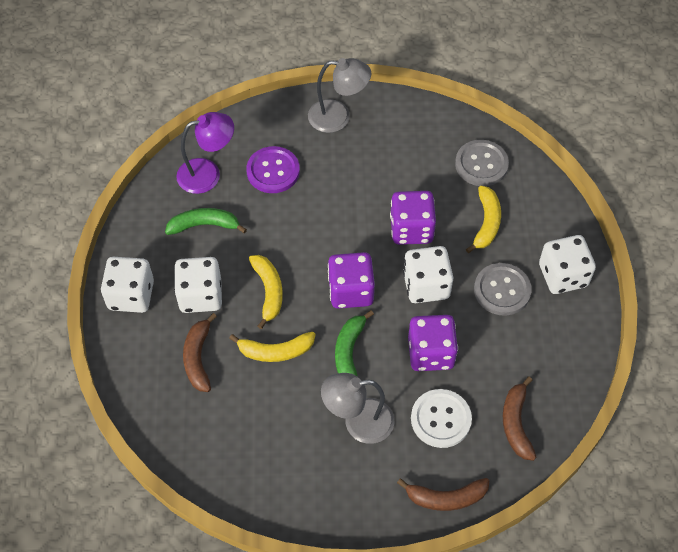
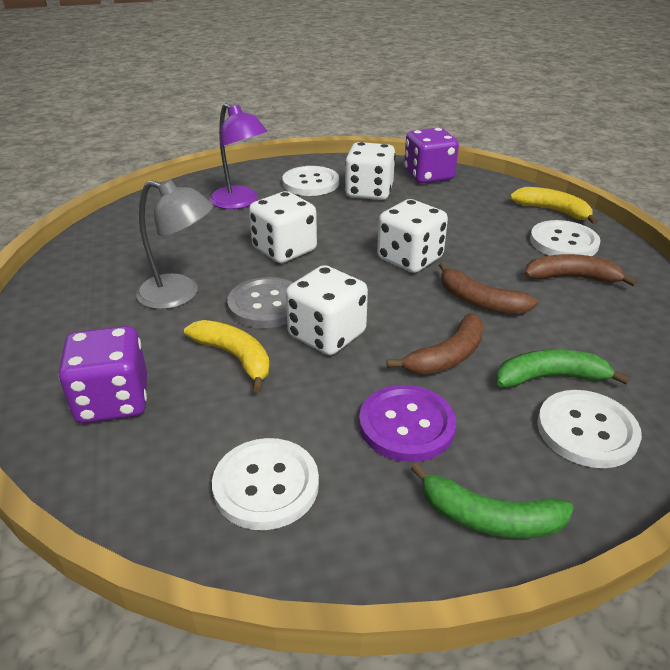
grey button: 2 -> 1
grey lamp: 2 -> 1
purple dice: 3 -> 2
white button: 1 -> 4
yellow banana: 3 -> 2

